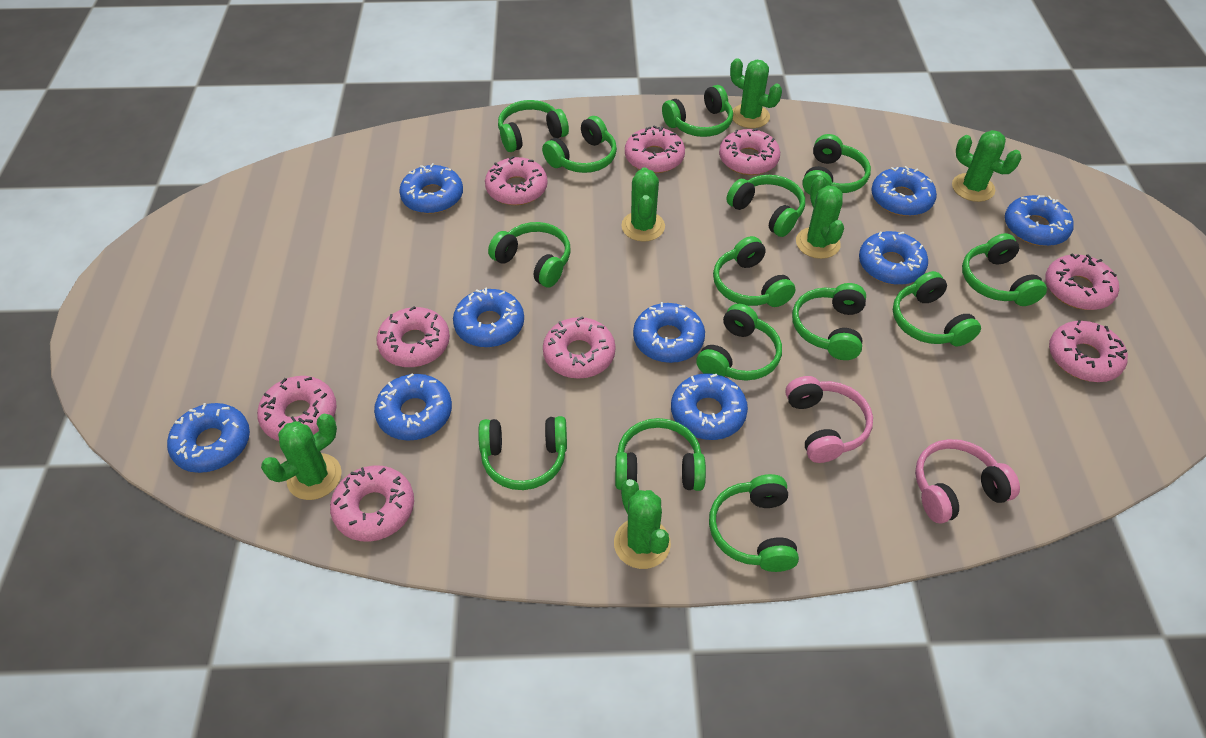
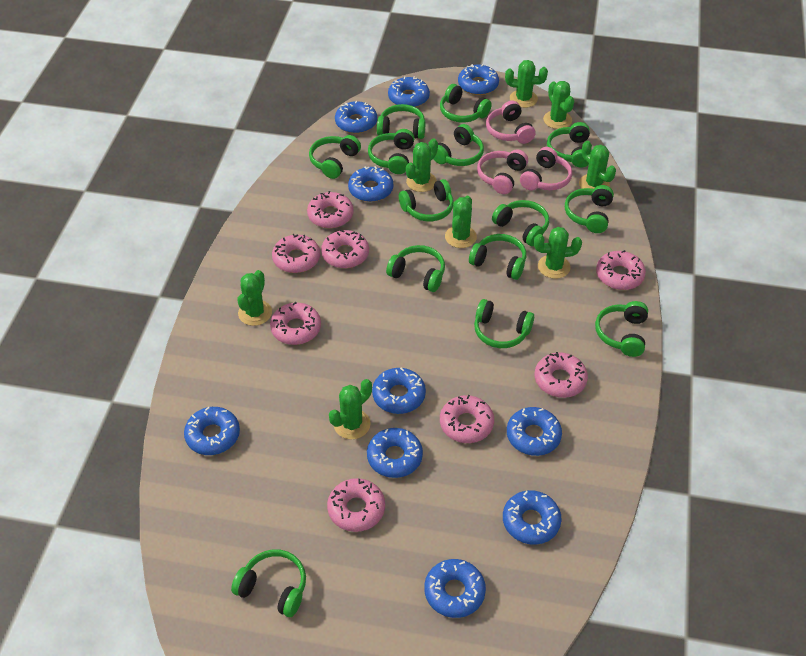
blue donut: 9 -> 10
green cactus: 6 -> 8
pink donut: 9 -> 8
pink headphones: 2 -> 3

